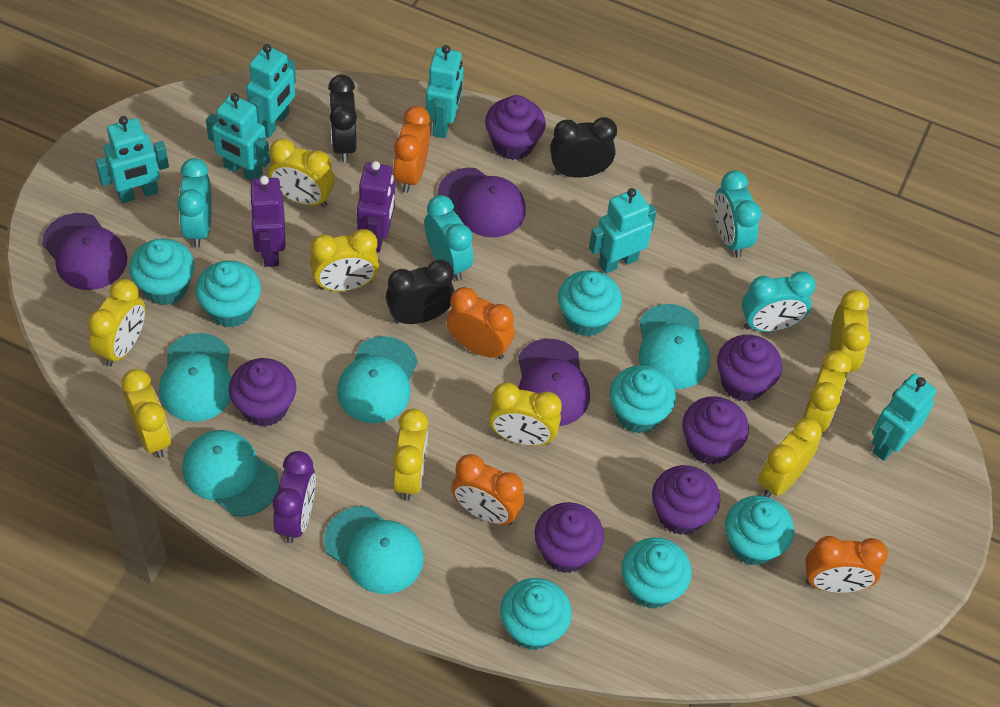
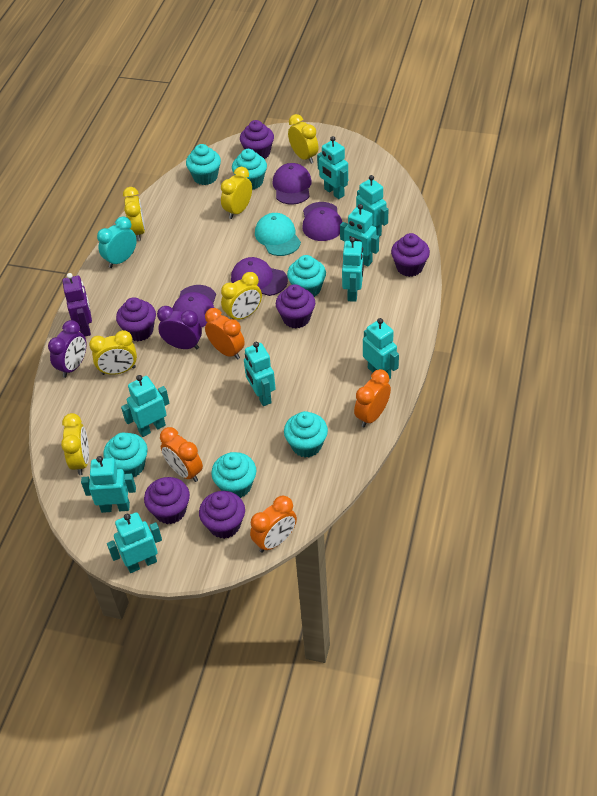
black clock: 3 -> 0
purple cap: 3 -> 4
purple clock: 1 -> 2
purple robot: 2 -> 1
turquoise cap: 5 -> 1
turquoise clock: 4 -> 1
turquoise cupcake: 7 -> 6
turquoise robot: 6 -> 9
yellow clock: 9 -> 6

